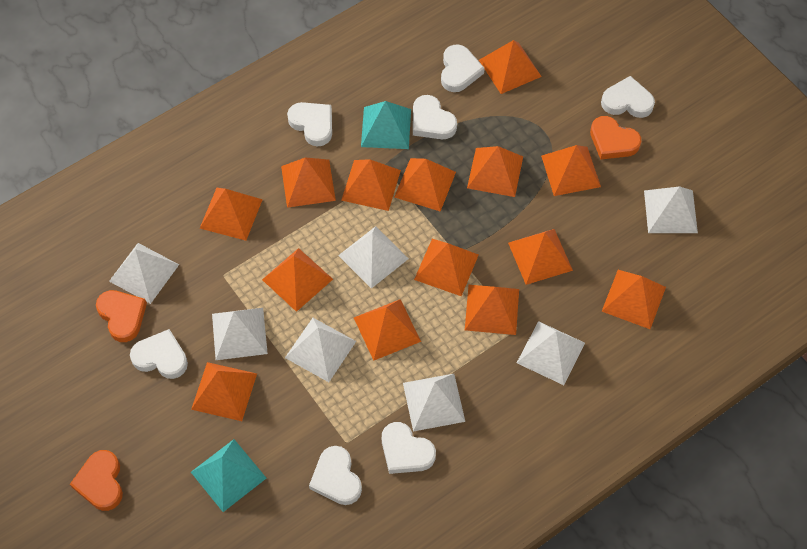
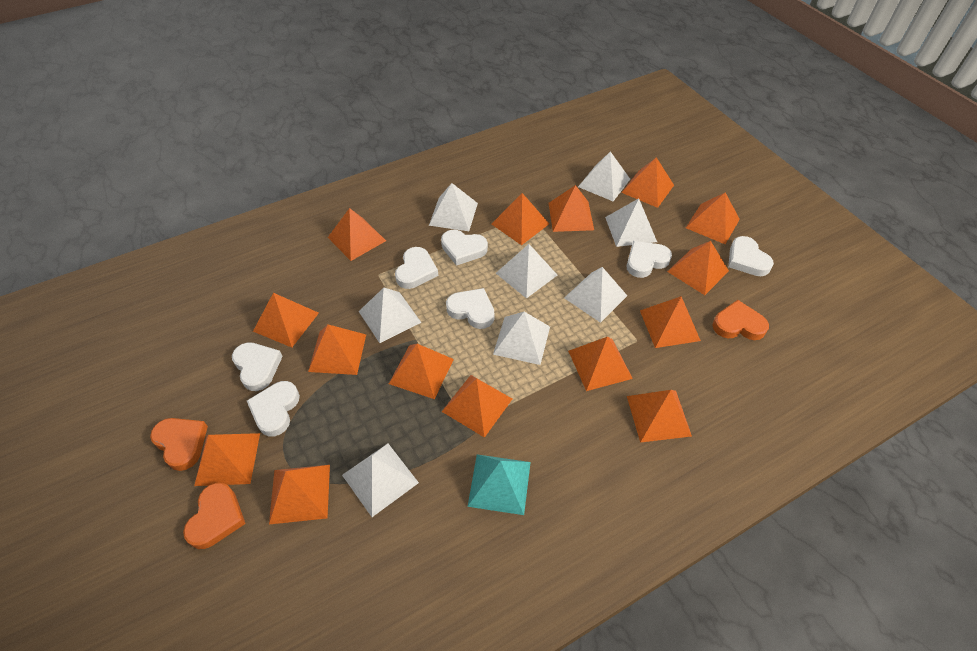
orange pyramid: 14 -> 15
turquoise pyramid: 2 -> 1
white pyramid: 7 -> 8

